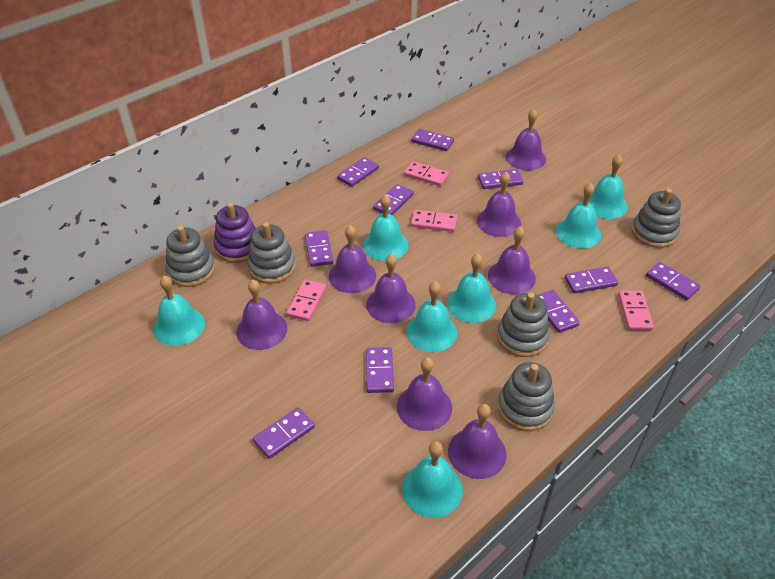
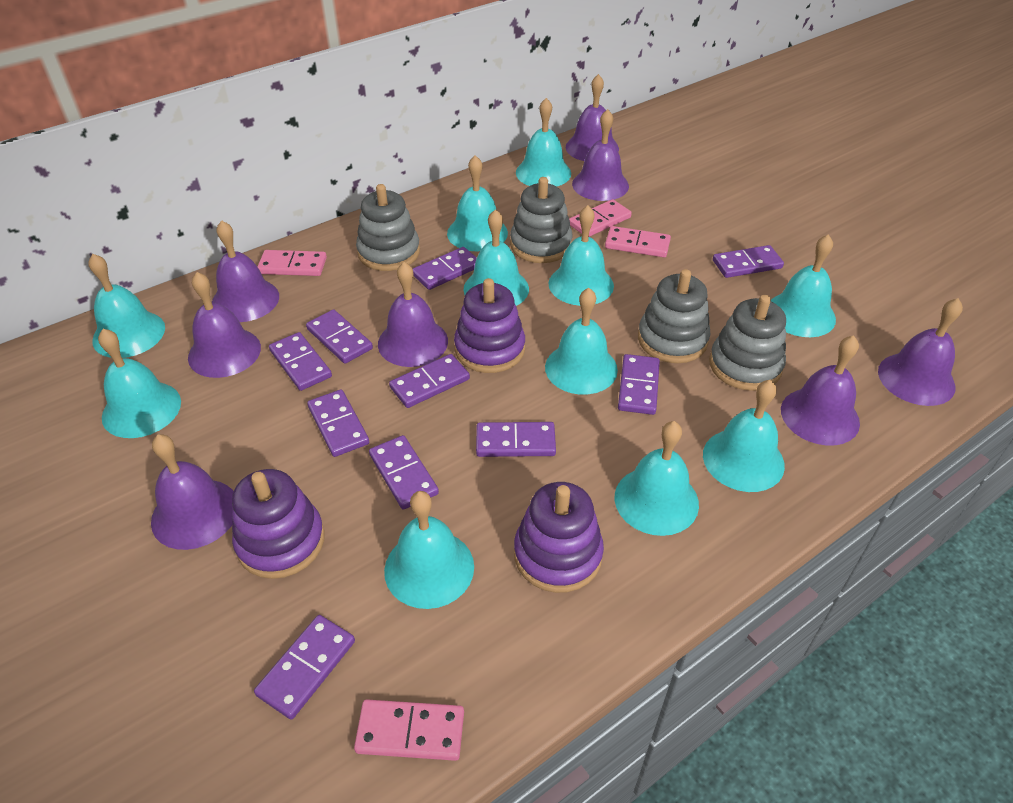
grey stacking toy: 5 -> 4
purple stacking toy: 1 -> 3
turquoise bell: 7 -> 11

